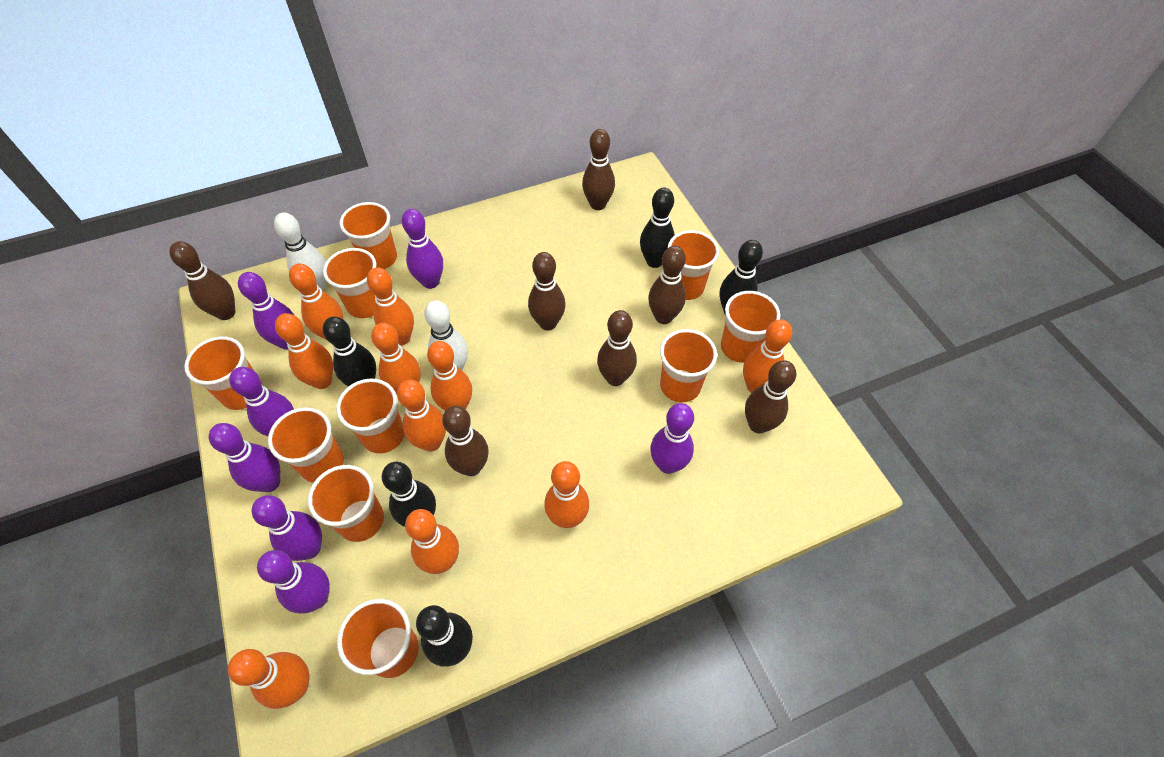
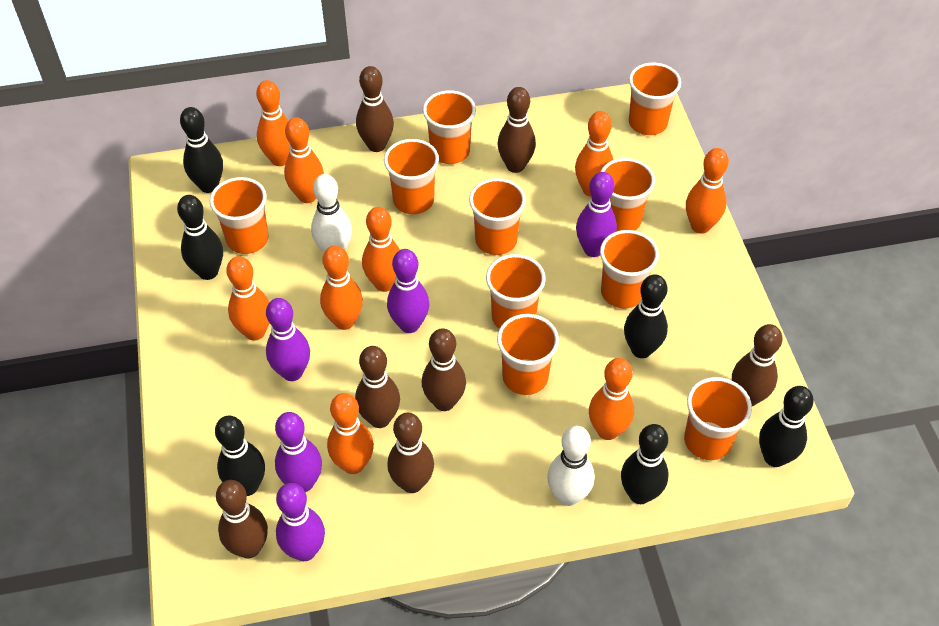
black bowling pin: 5 -> 6
orange bowling pin: 10 -> 9
purple bowling pin: 7 -> 5

